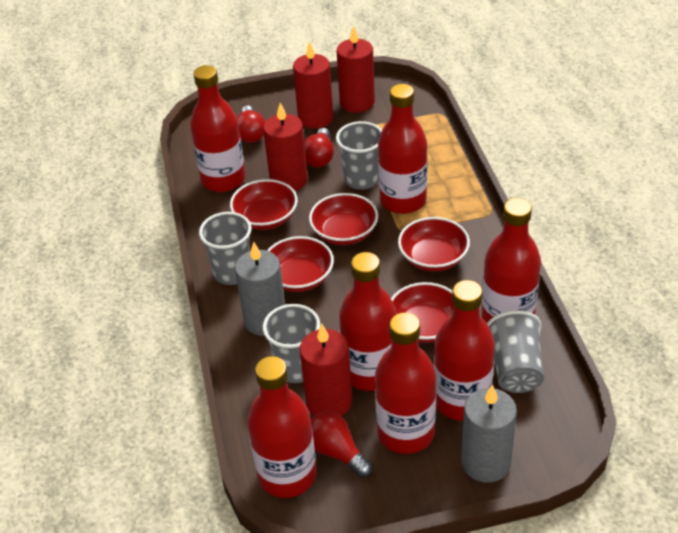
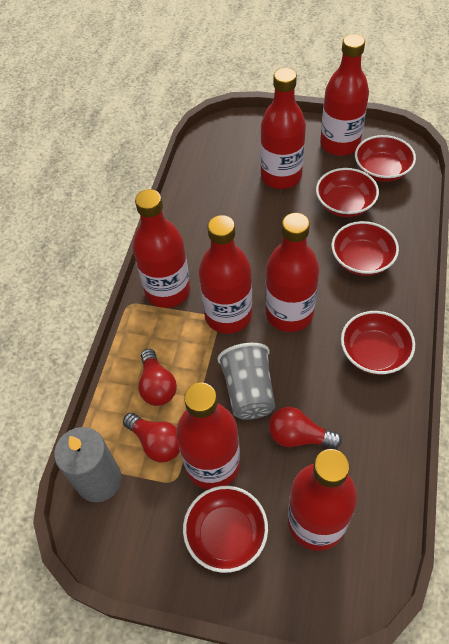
grey candle: 2 -> 1
grey cup: 4 -> 1
red candle: 4 -> 0

